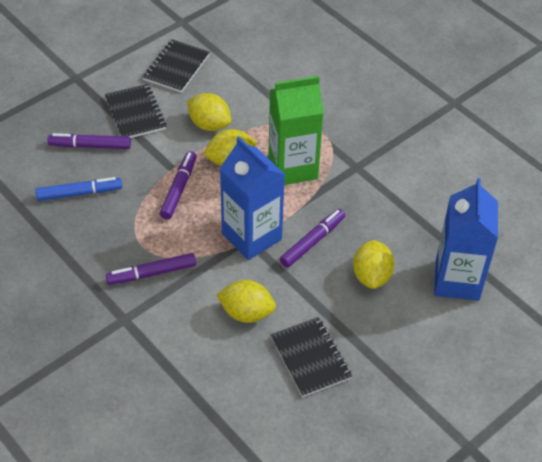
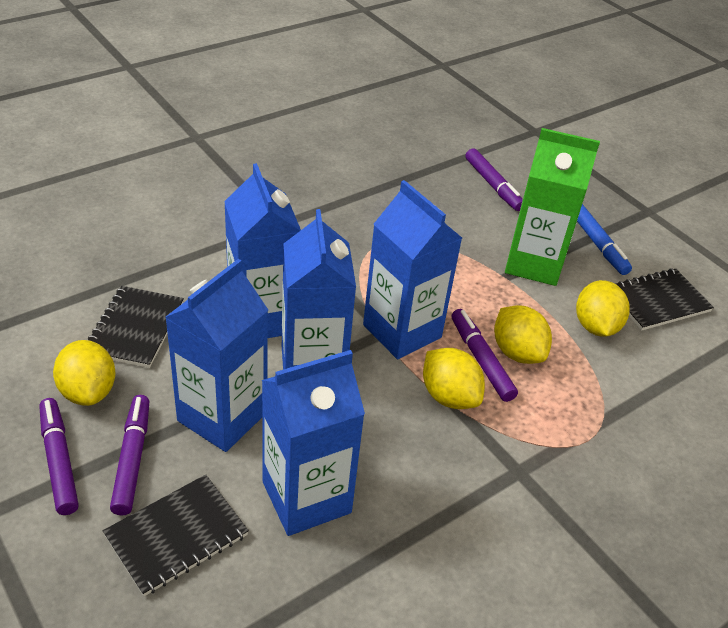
blue carton: 2 -> 5

